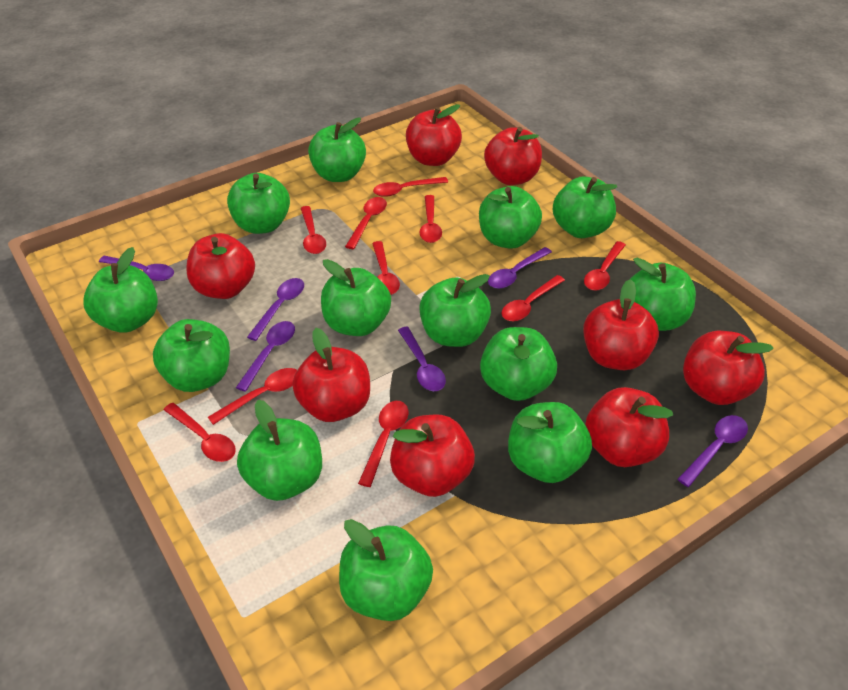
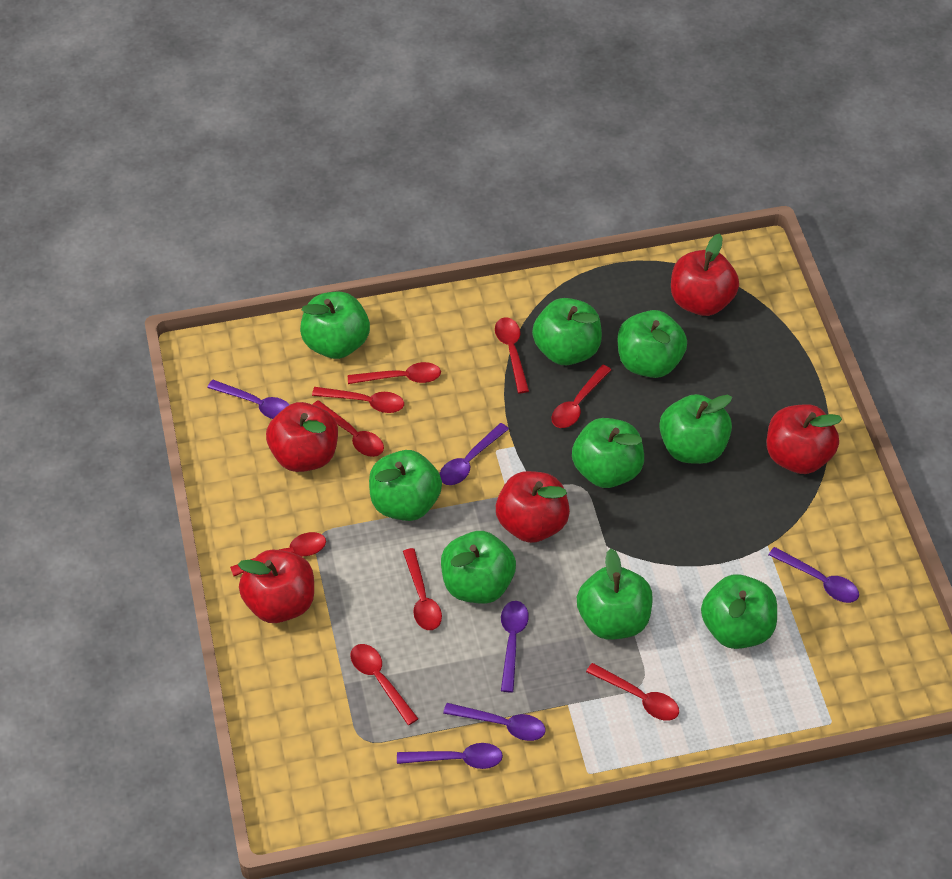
green apple: 13 -> 9
red apple: 8 -> 5
red spoon: 10 -> 9

